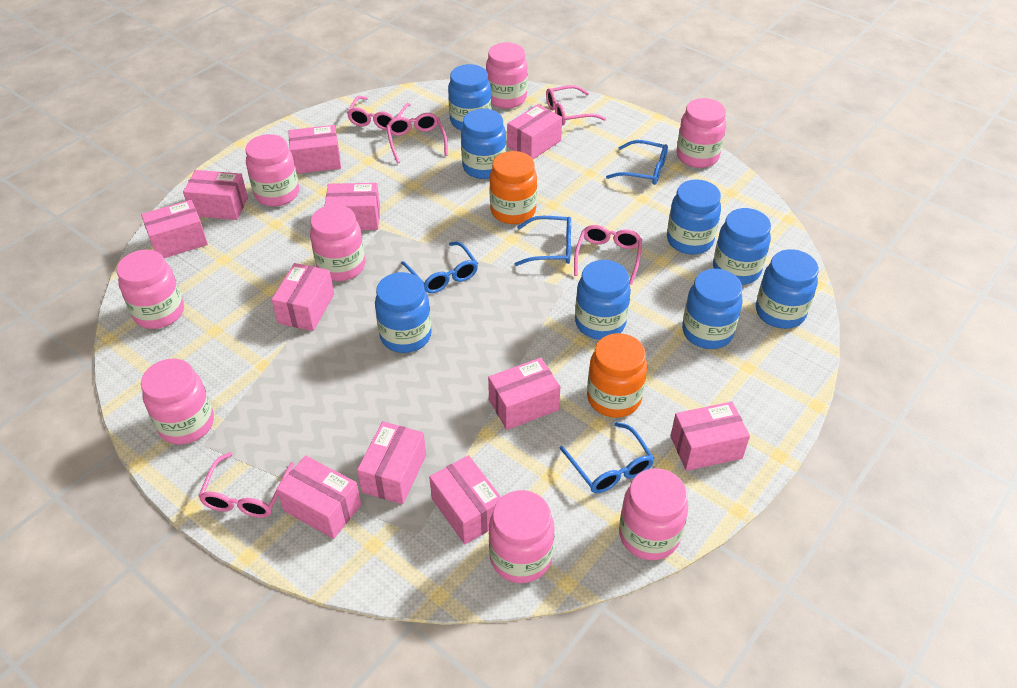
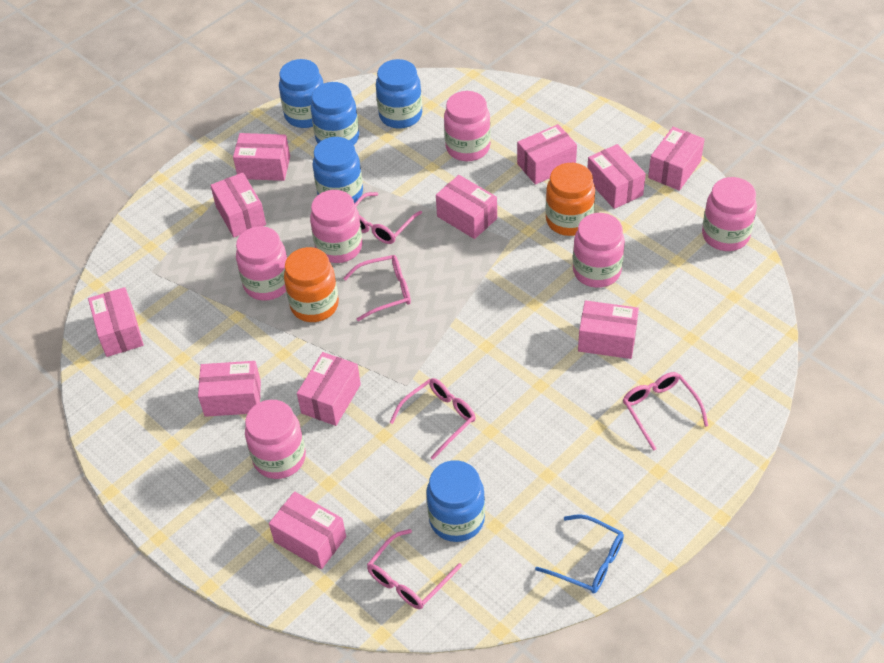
blue glasses: 4 -> 1
blue jar: 8 -> 5
pink jar: 8 -> 6

